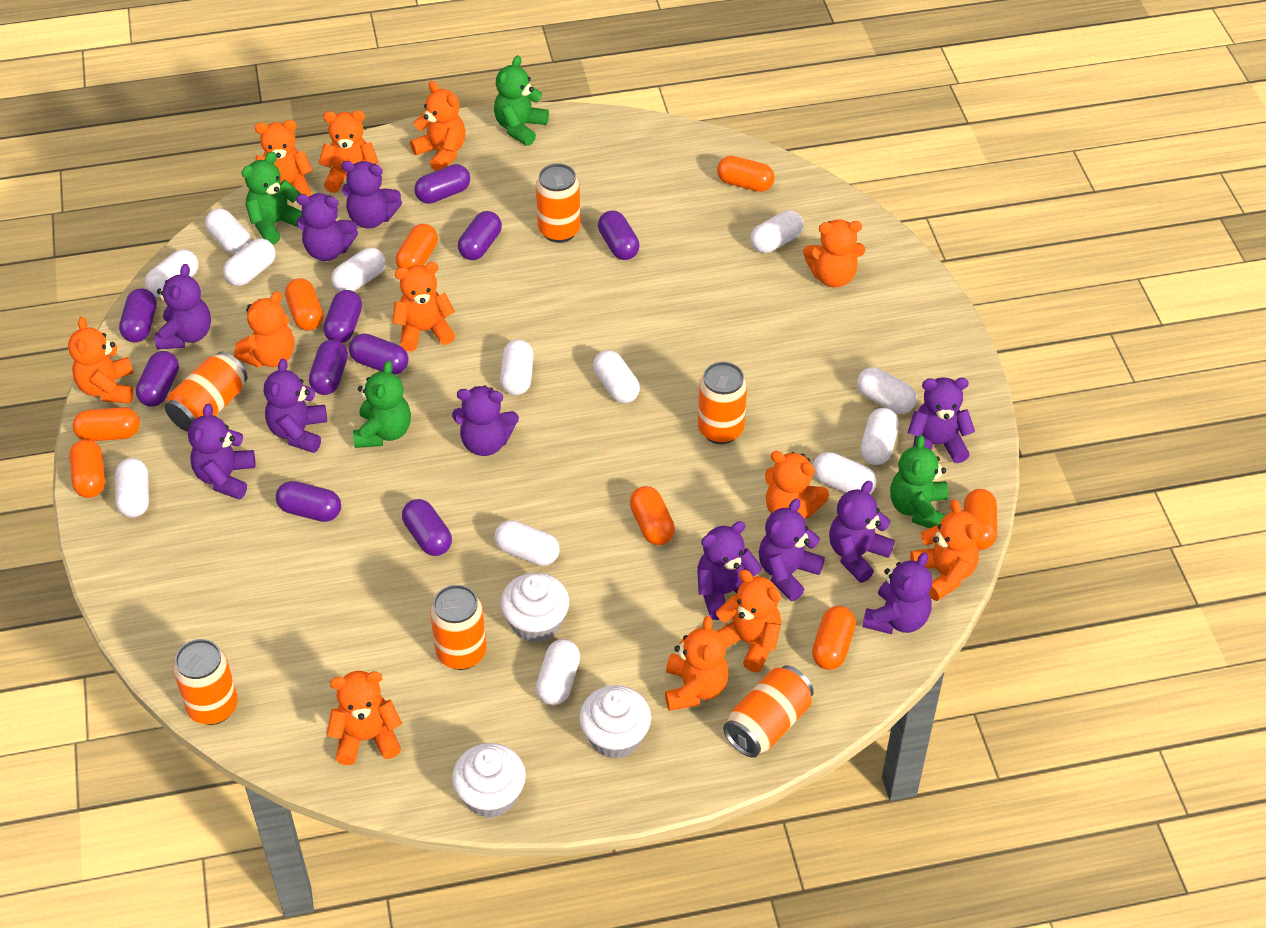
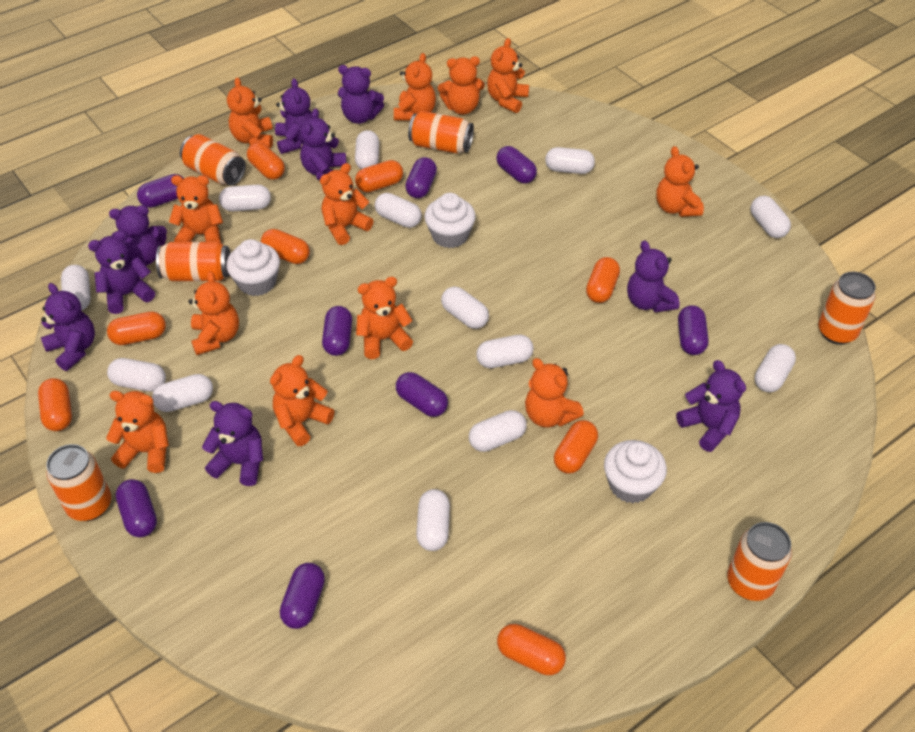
green teddy bear: 4 -> 0
purple capsule: 10 -> 8
purple teddy bear: 11 -> 9

